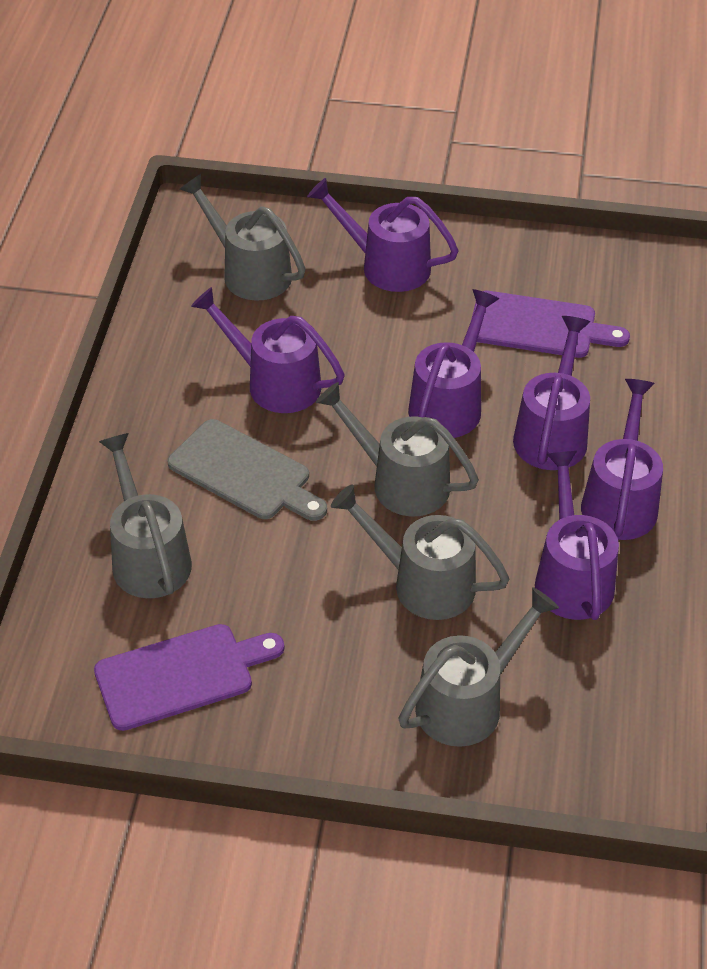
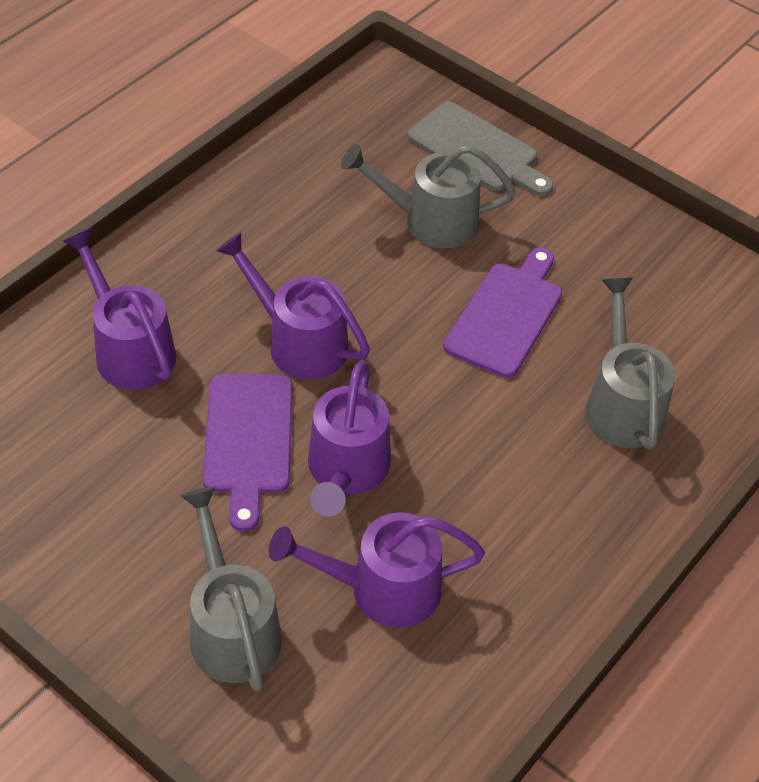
grey watering can: 5 -> 3
purple watering can: 6 -> 4

